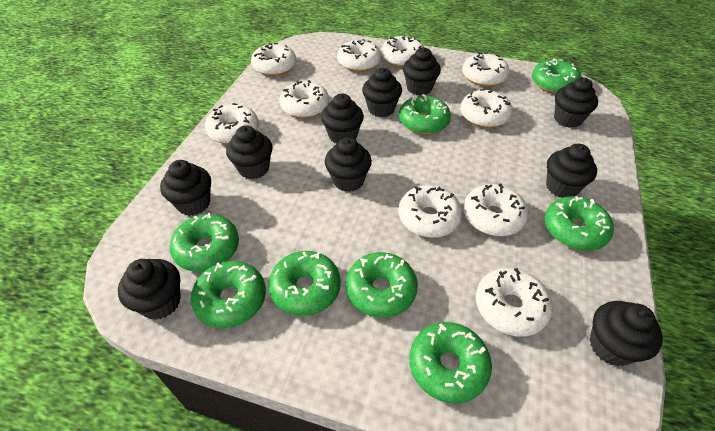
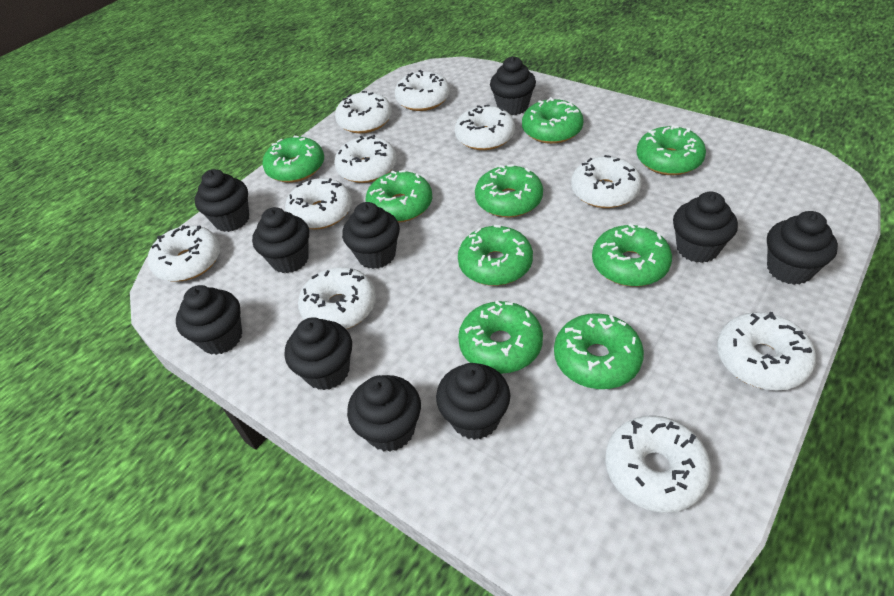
green donut: 8 -> 9

